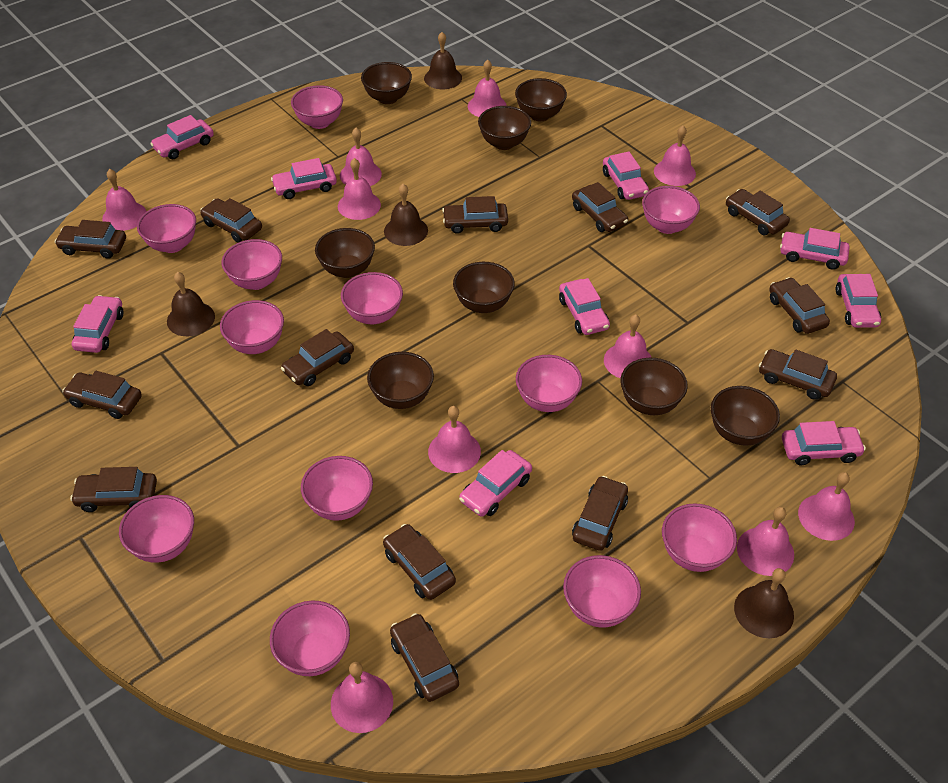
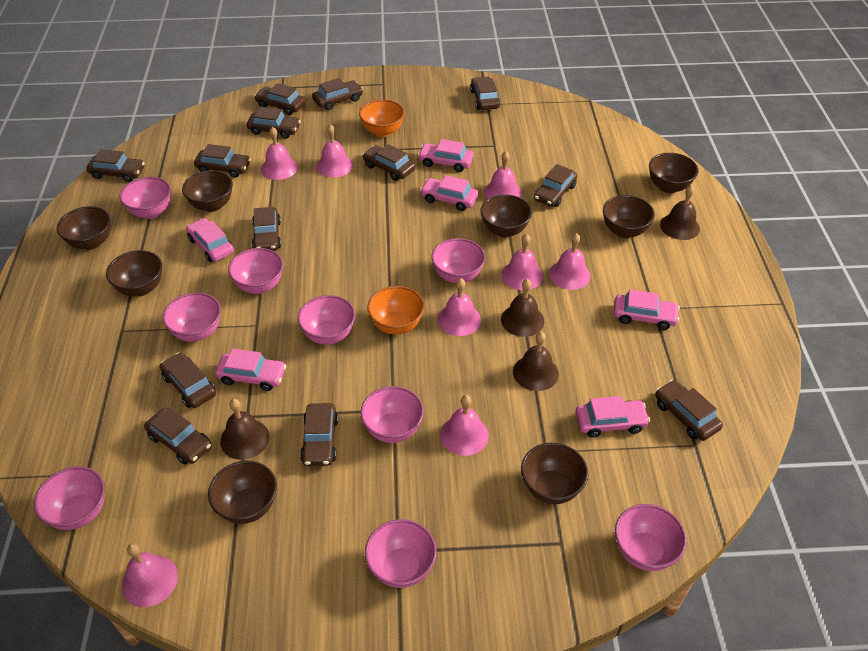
orange bowl: 0 -> 2
pink bell: 10 -> 8
pink bowl: 12 -> 9
pink car: 9 -> 6

